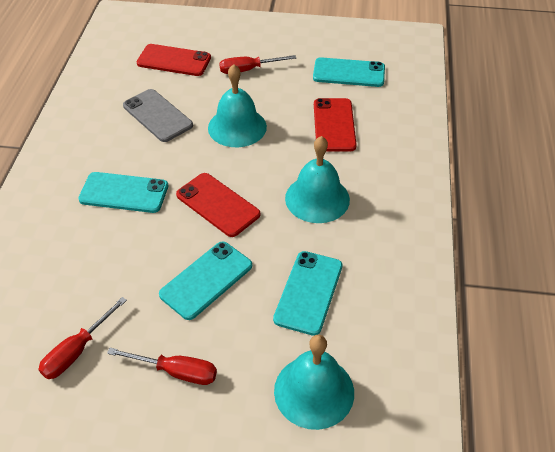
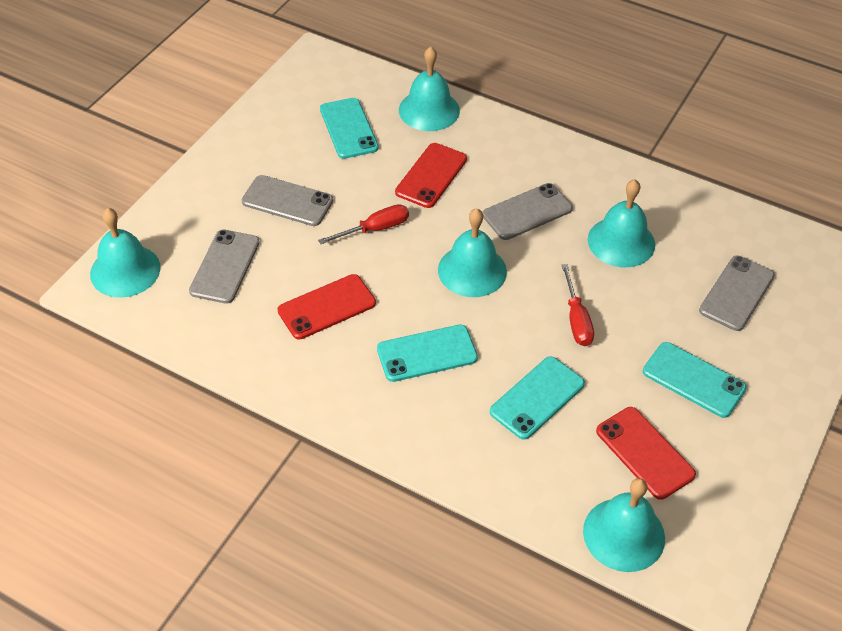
grey phone: 1 -> 4
red screwdriver: 3 -> 2
turquoise bell: 3 -> 5

